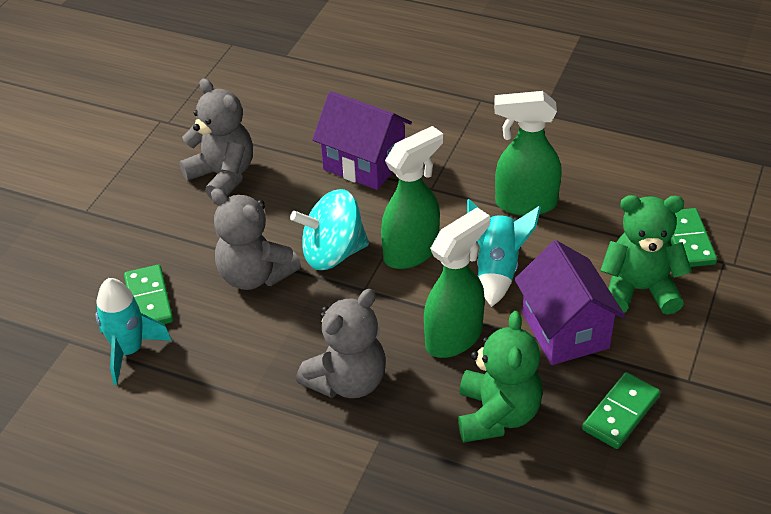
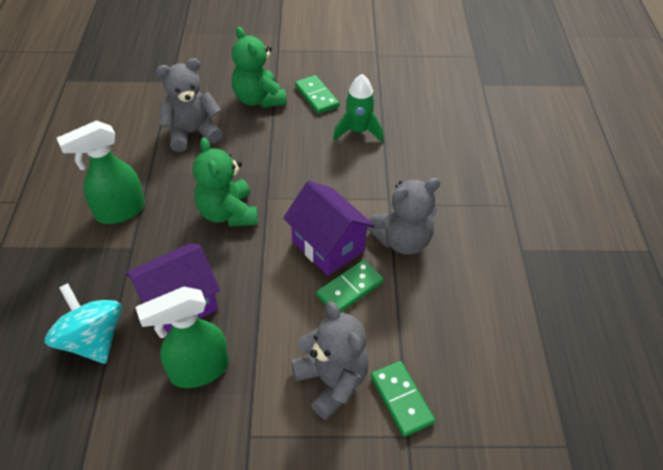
green rocket: 0 -> 1
green spray bottle: 3 -> 2
turquoise rocket: 2 -> 0

